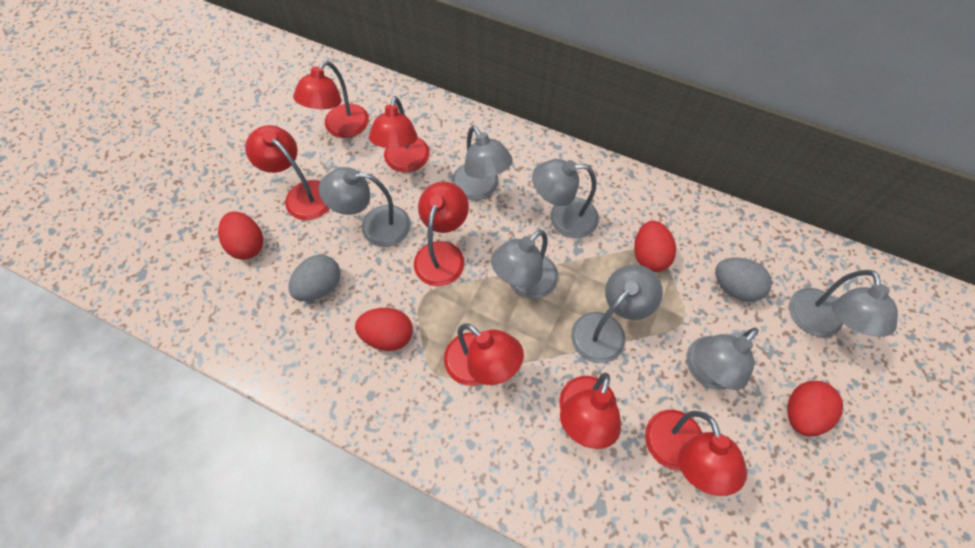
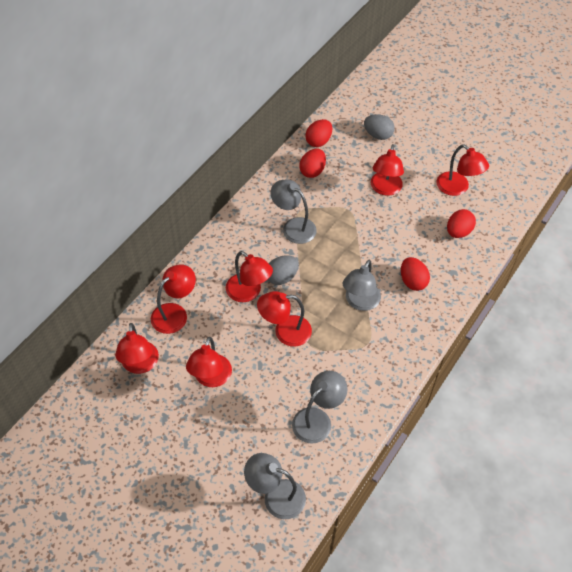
grey lamp: 7 -> 4

